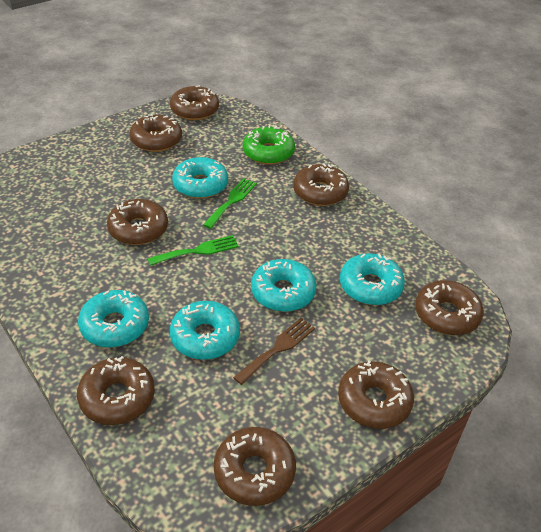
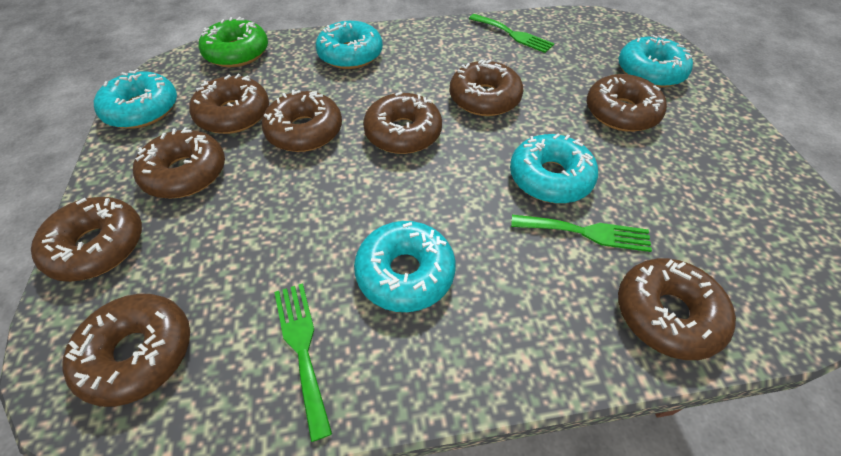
brown donut: 8 -> 9
brown fork: 1 -> 0
green fork: 2 -> 3

